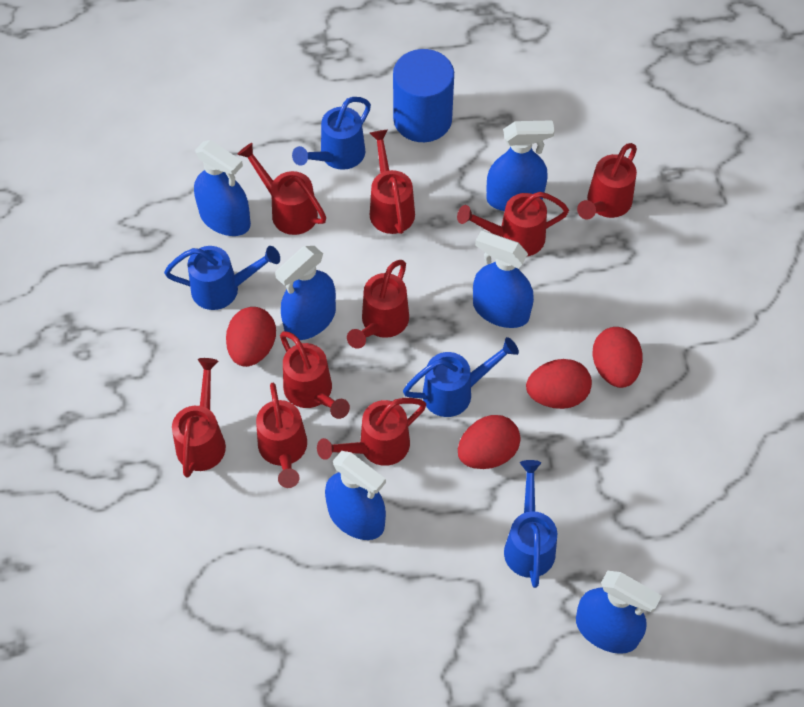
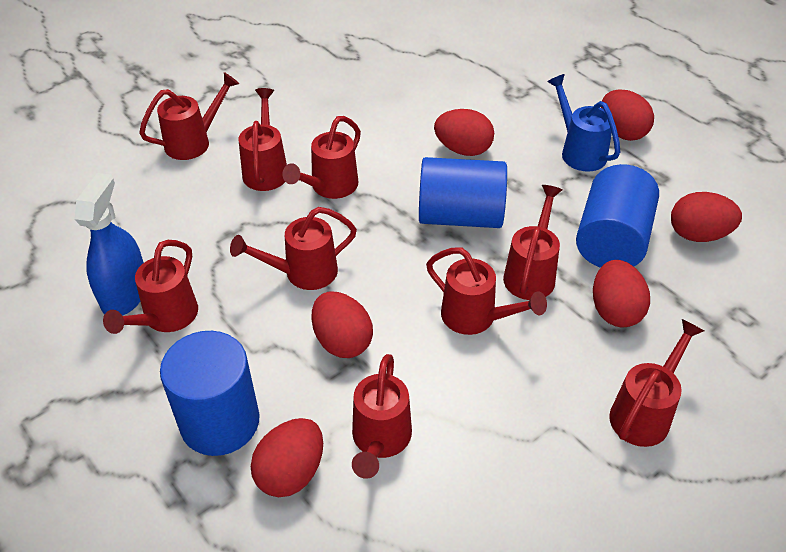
blue cylinder: 1 -> 3
blue spray bottle: 6 -> 1
blue watering can: 4 -> 1
red egg: 4 -> 6

